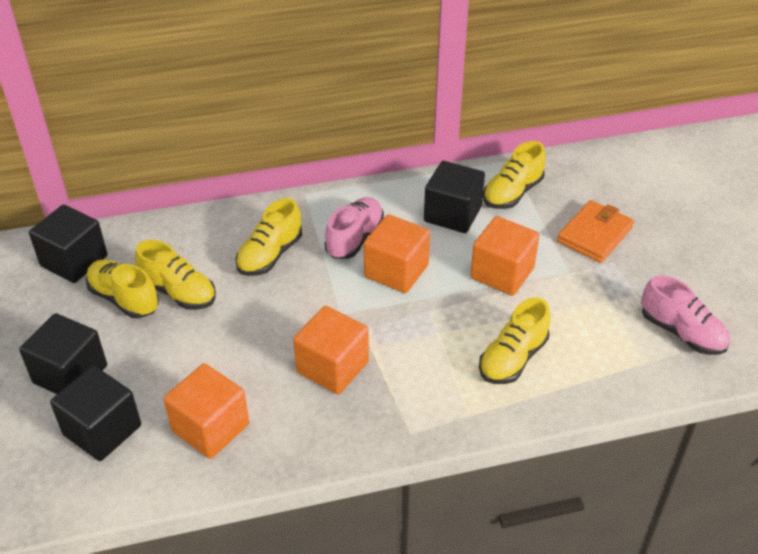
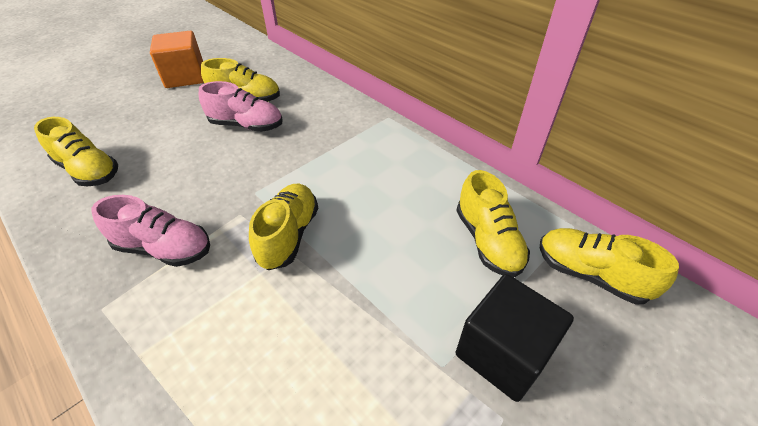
black cube: 4 -> 1
orange cube: 4 -> 1
orange wallet: 1 -> 0

